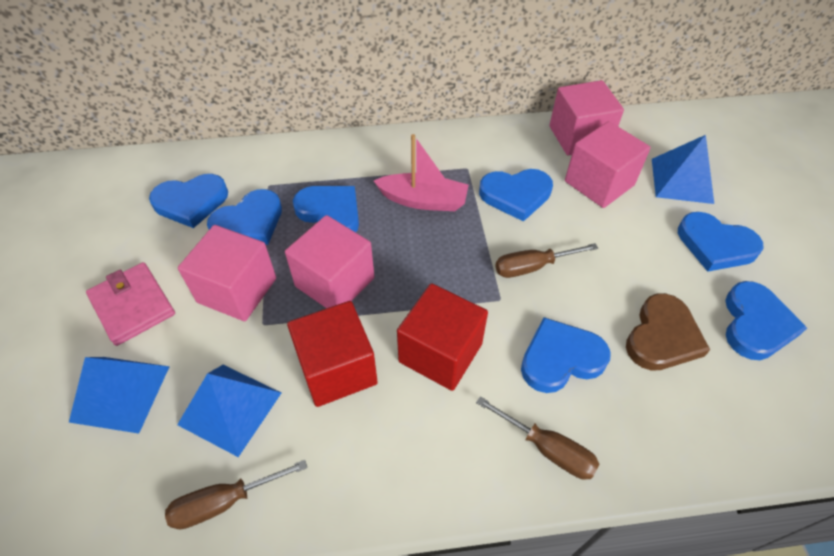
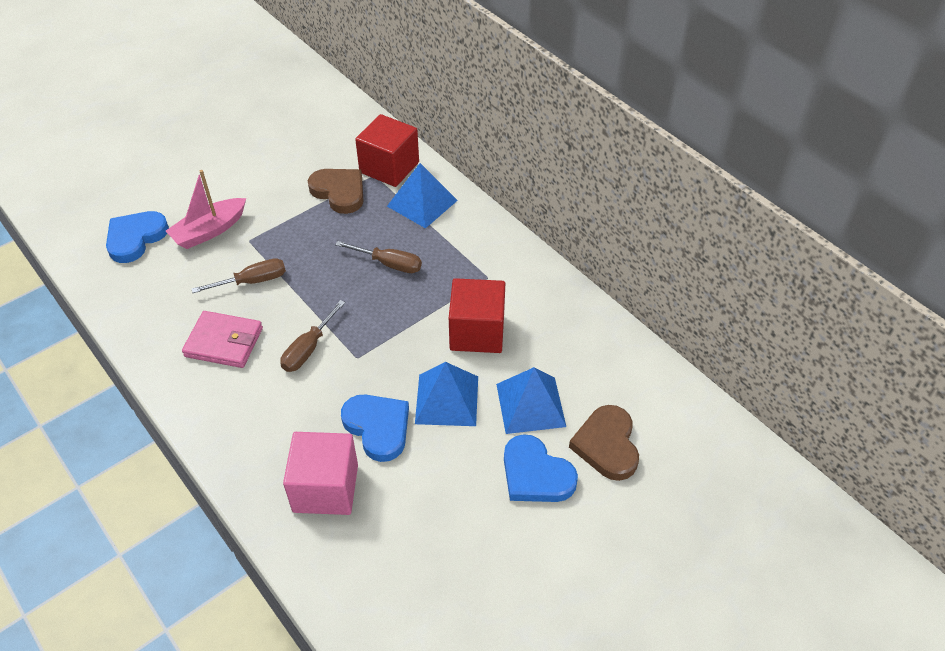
blue heart: 7 -> 3
brown heart: 1 -> 2
pink cube: 4 -> 1

